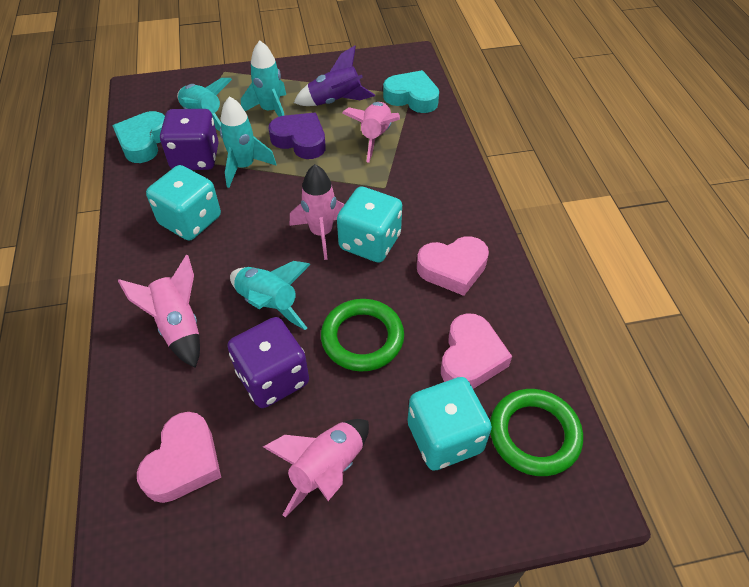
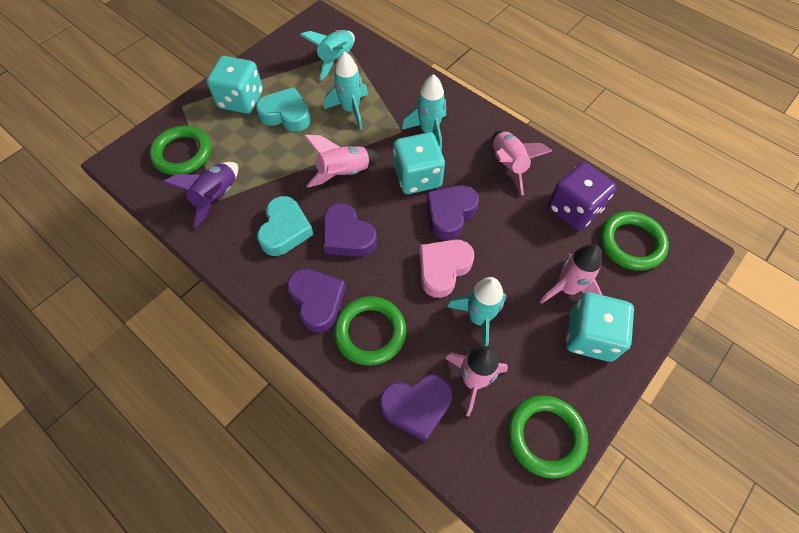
green ring: 2 -> 4
pink heart: 3 -> 1
purple dice: 2 -> 1
purple heart: 1 -> 4

